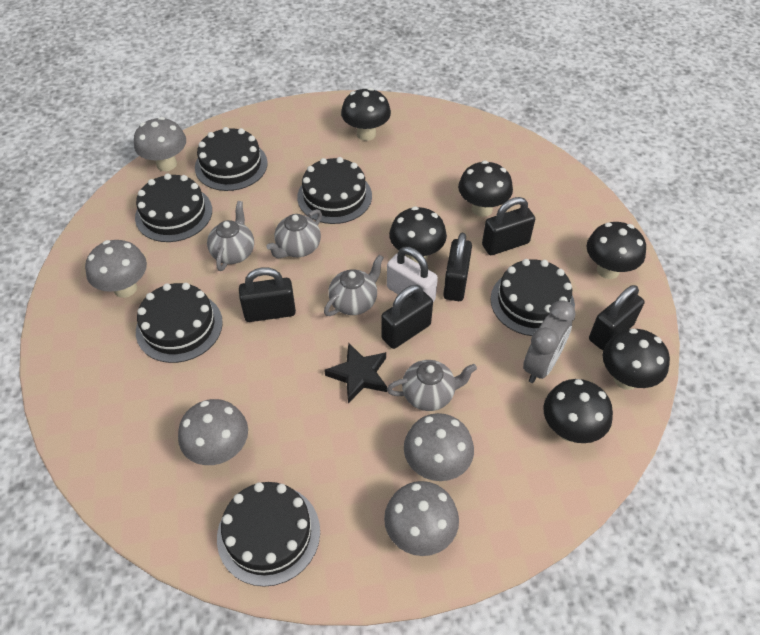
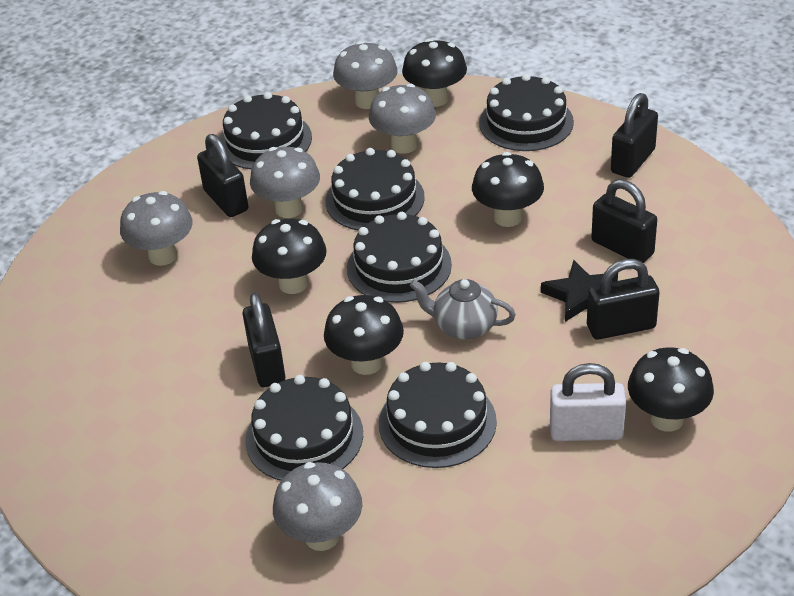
black mushroom: 6 -> 5
grey clock: 1 -> 0
grey teapot: 4 -> 1

